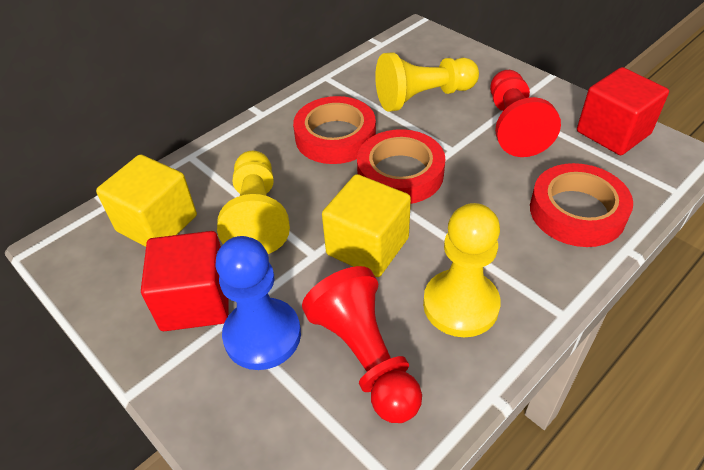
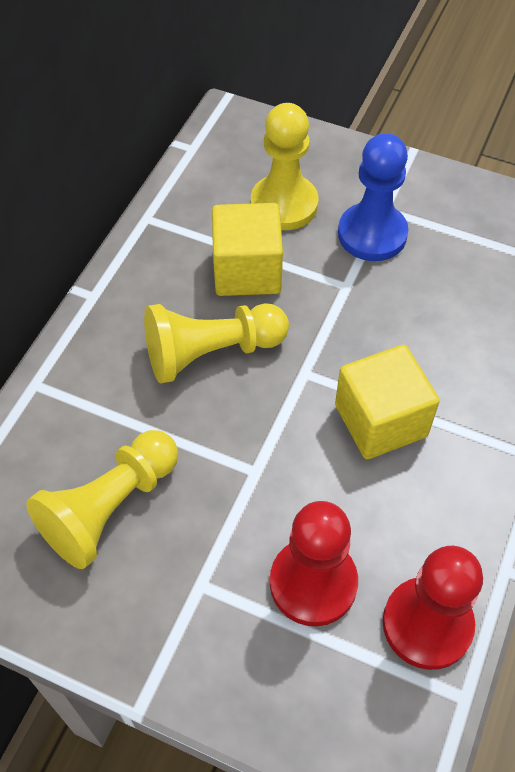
red cube: 2 -> 0
red tape: 3 -> 0

